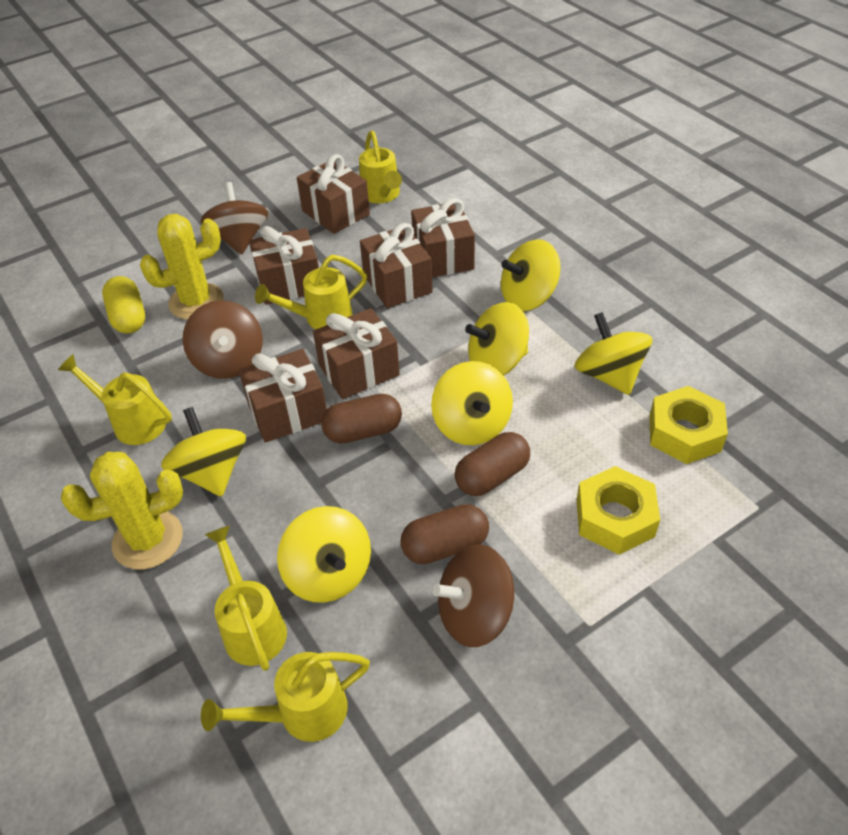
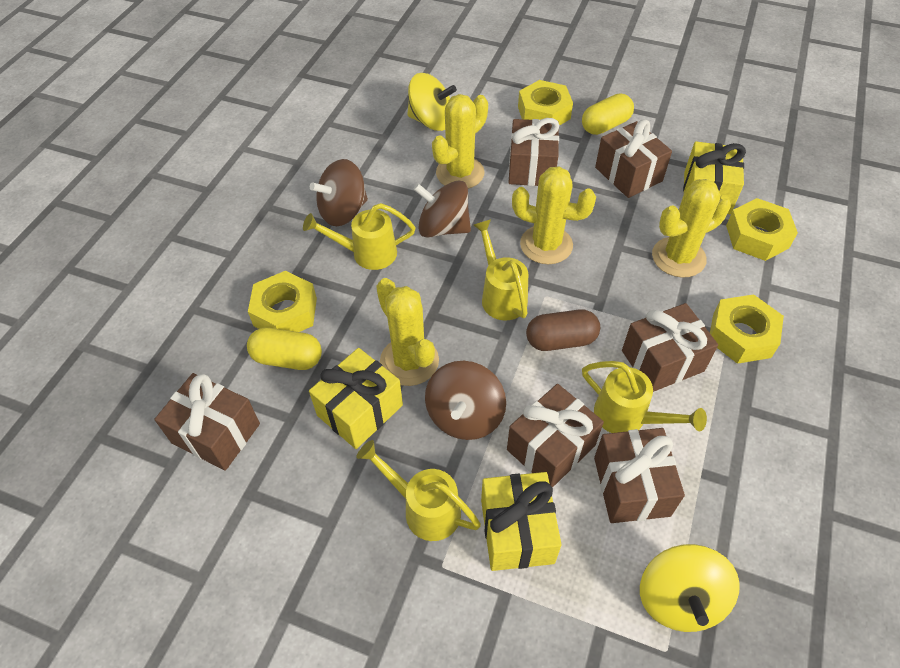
brown capsule: 3 -> 1
yellow cactus: 2 -> 4
yellow capsule: 1 -> 2
yellow gift: 0 -> 3
yellow nut: 2 -> 4
yellow spinning top: 6 -> 2
yellow watering can: 5 -> 4

